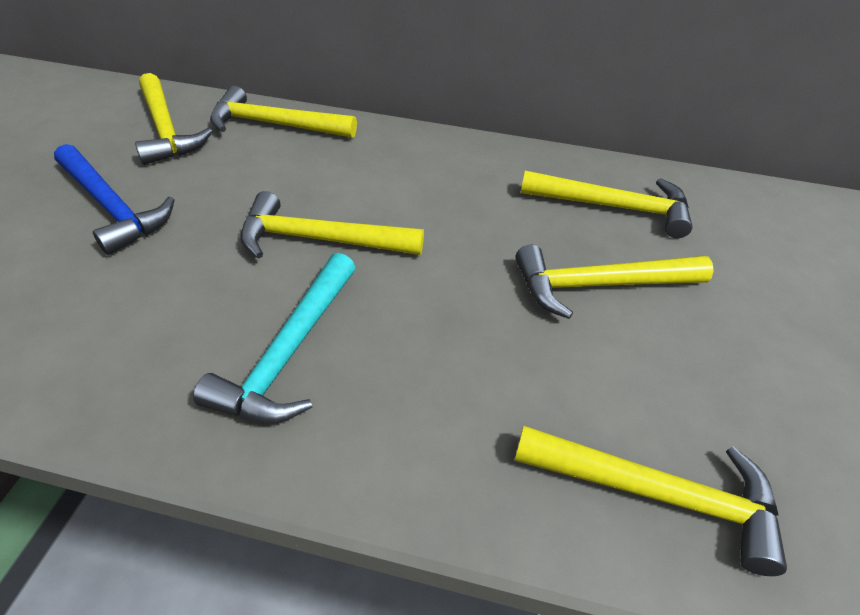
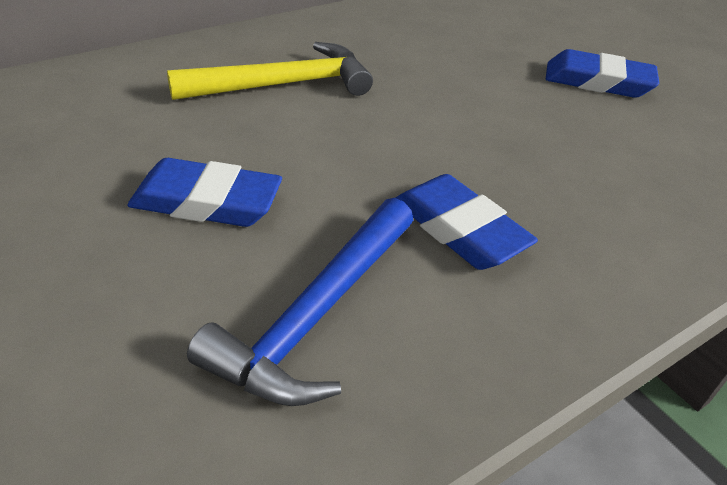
blue eraser: 0 -> 3
turquoise hammer: 1 -> 0
yellow hammer: 6 -> 1

